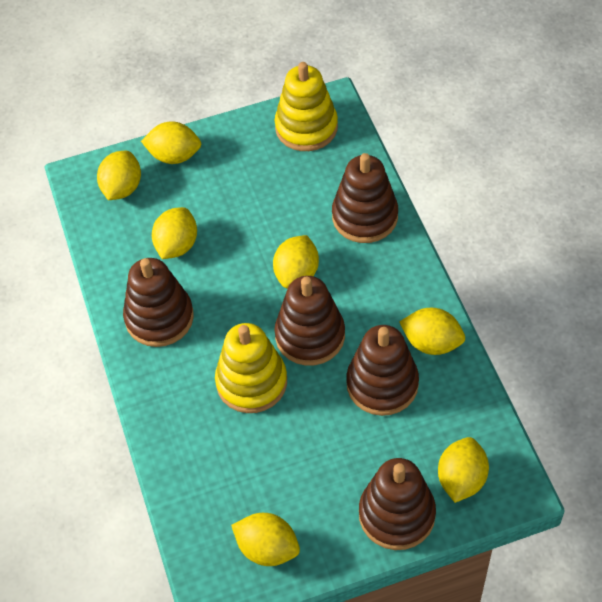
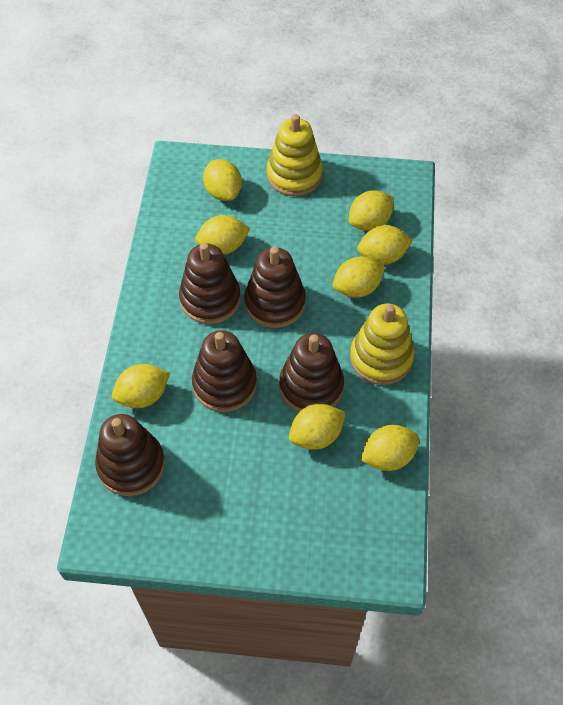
yellow lemon: 7 -> 8

